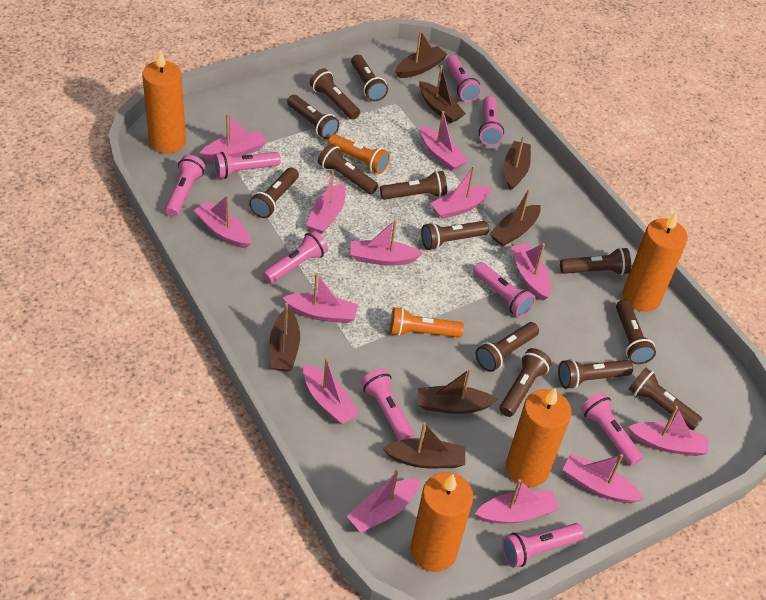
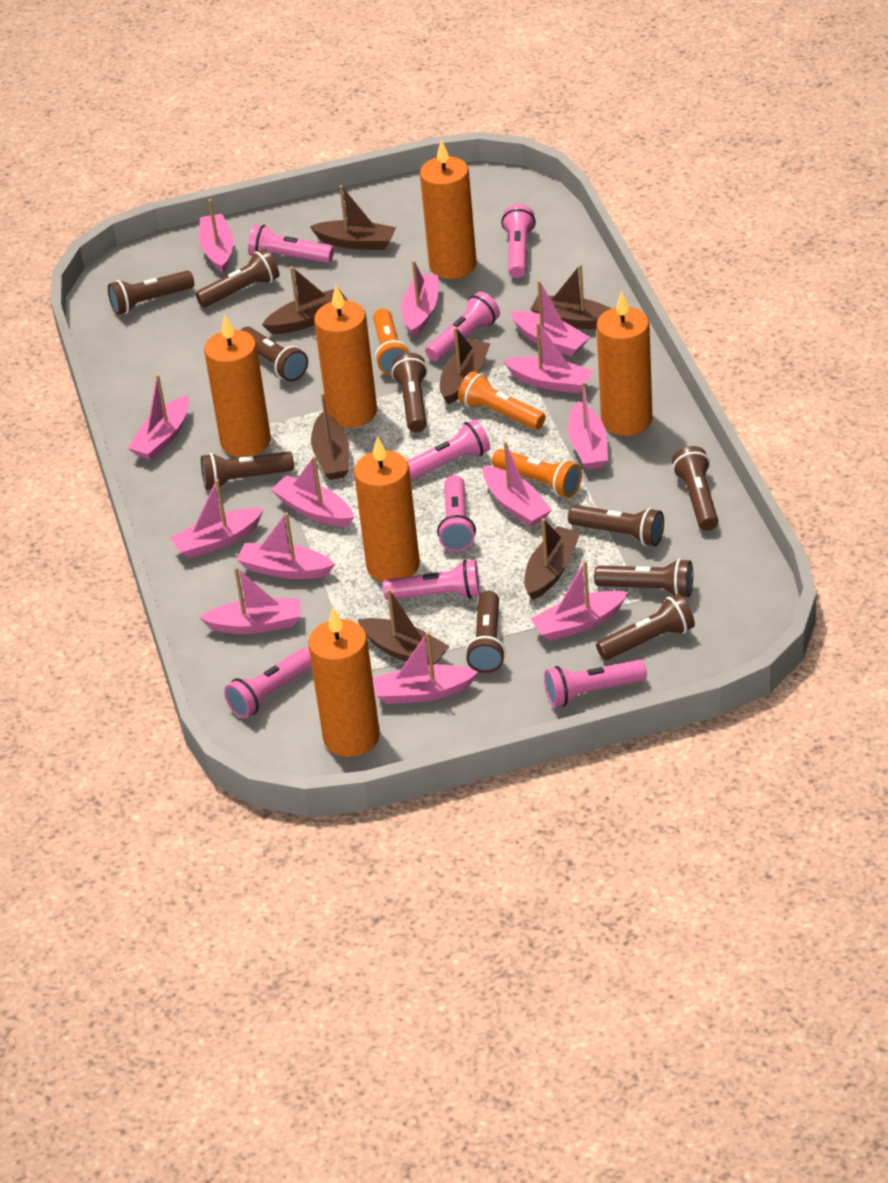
brown flashlight: 13 -> 10
orange candle: 4 -> 6
orange flashlight: 2 -> 3
pink flashlight: 9 -> 8

